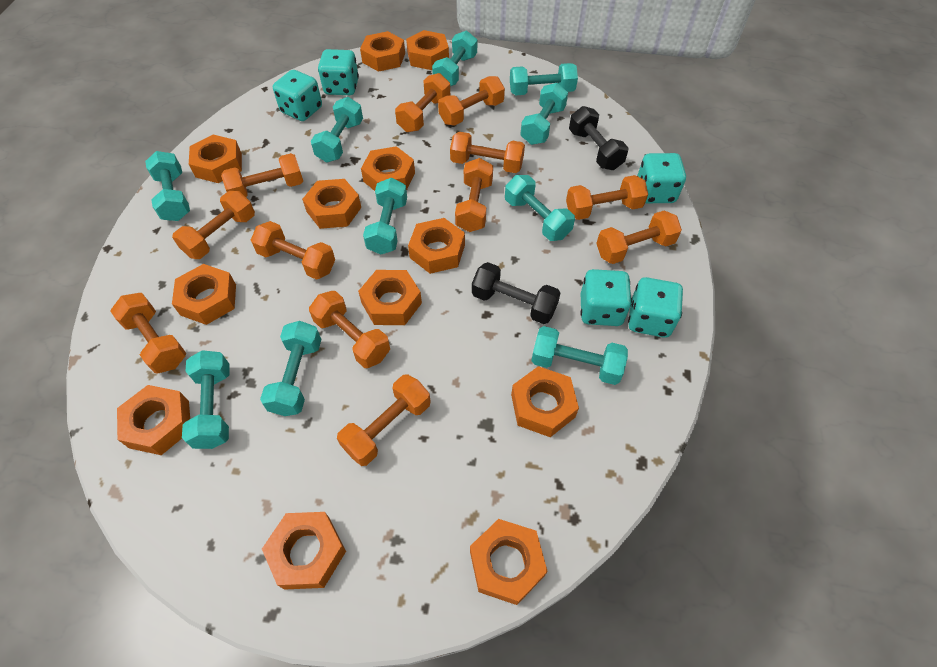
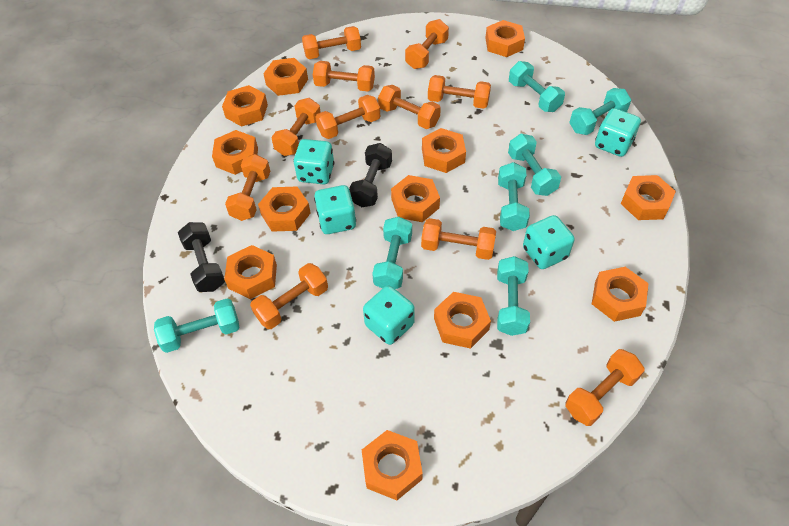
orange dumbbell: 12 -> 11
turquoise dumbbell: 10 -> 7

